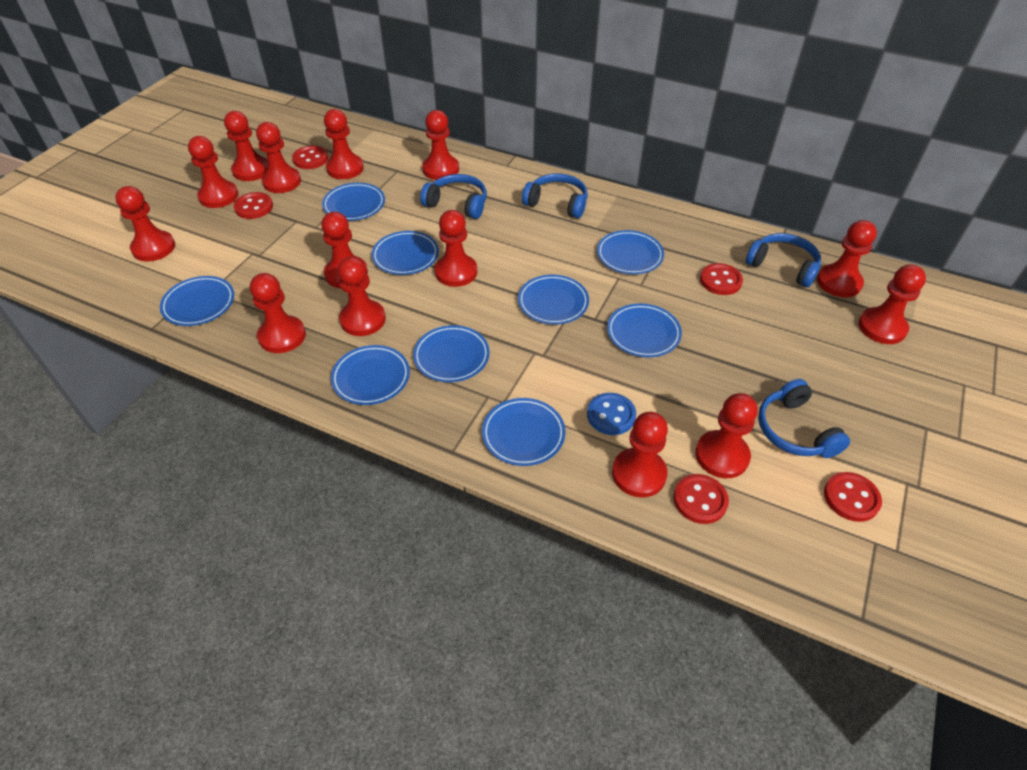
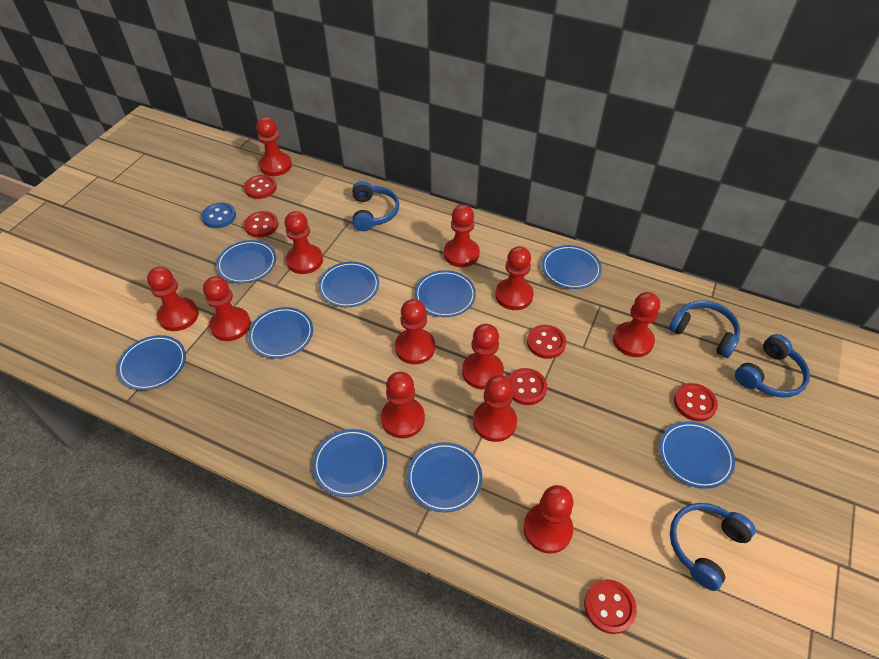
red button: 5 -> 6
red pawn: 14 -> 12

